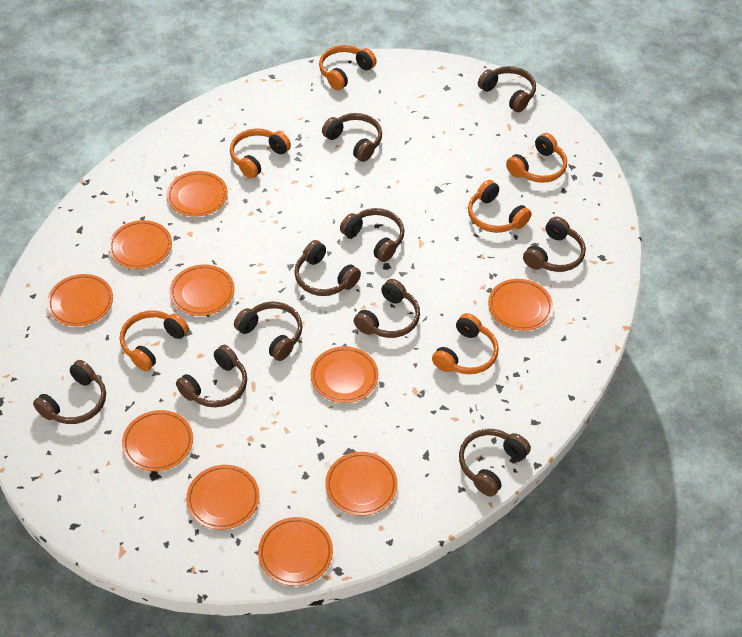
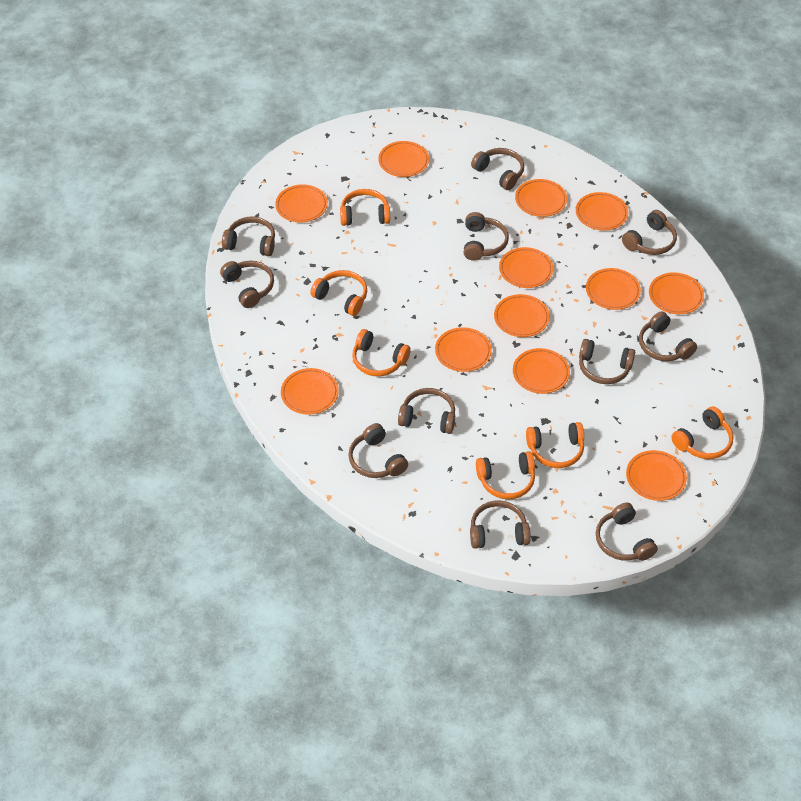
brown headphones: 10 -> 11
orange plate: 10 -> 12

